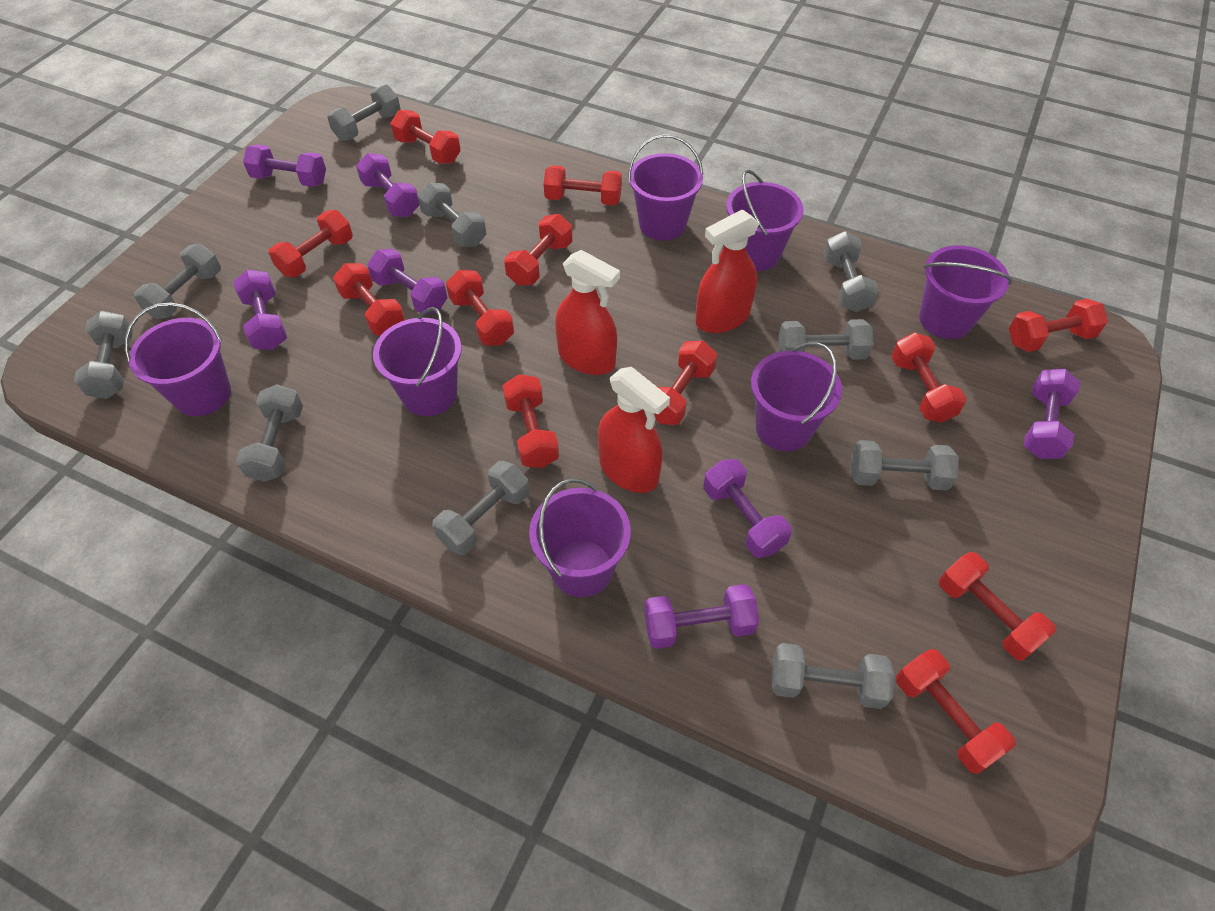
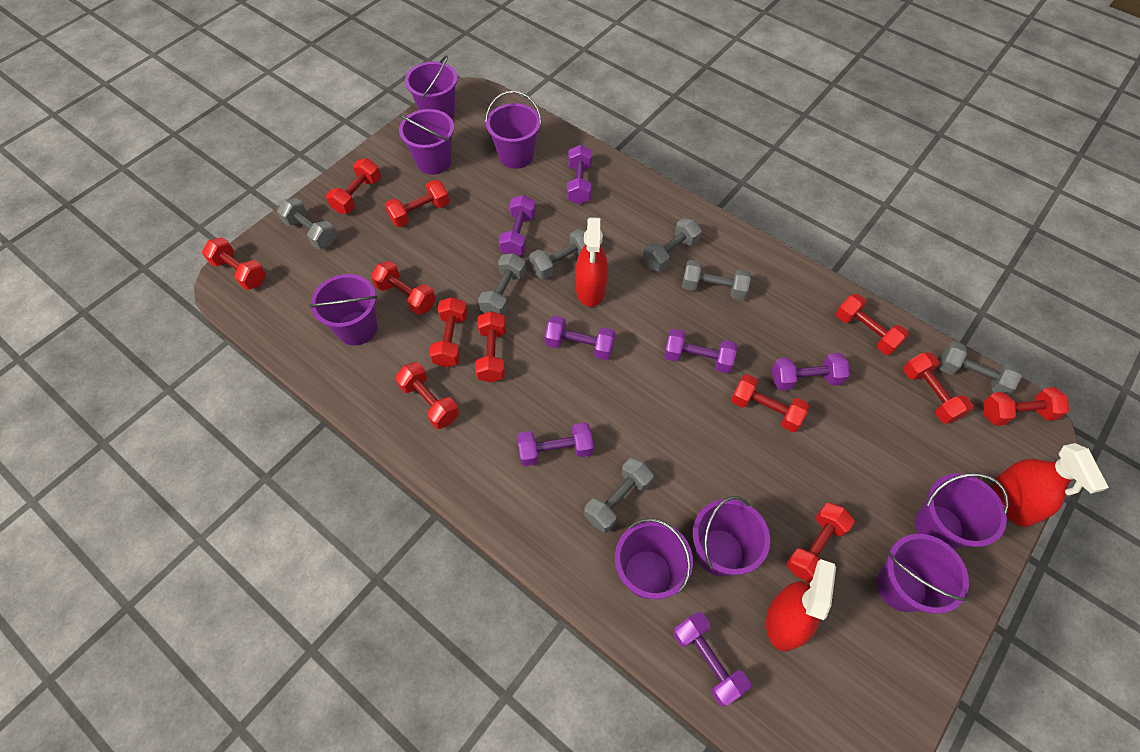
grey dumbbell: 10 -> 7
purple bucket: 7 -> 8

